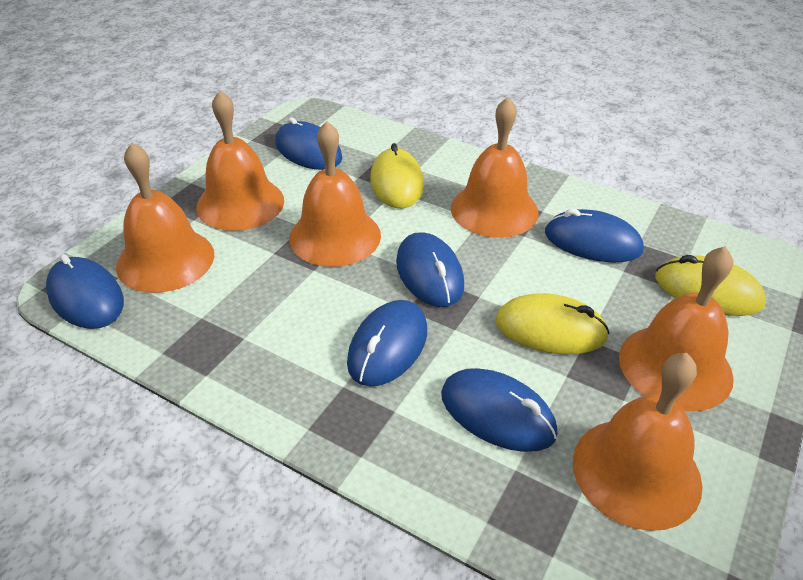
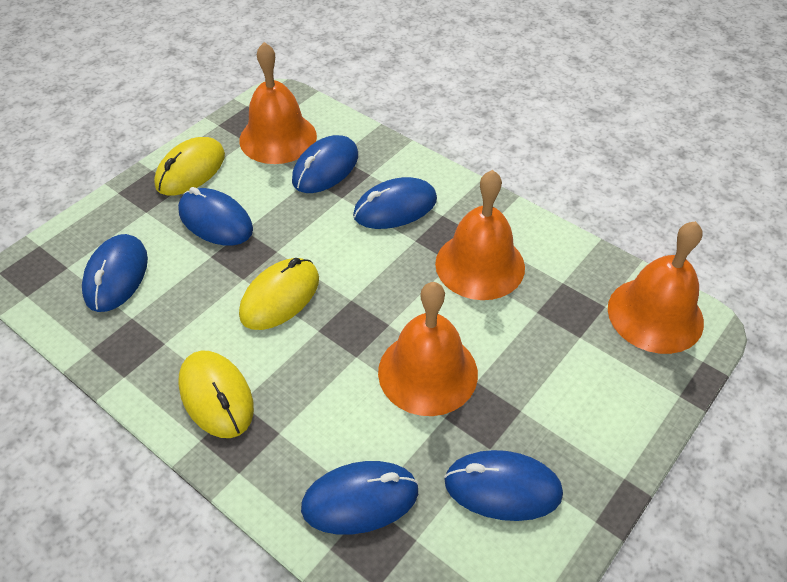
orange bell: 6 -> 4

